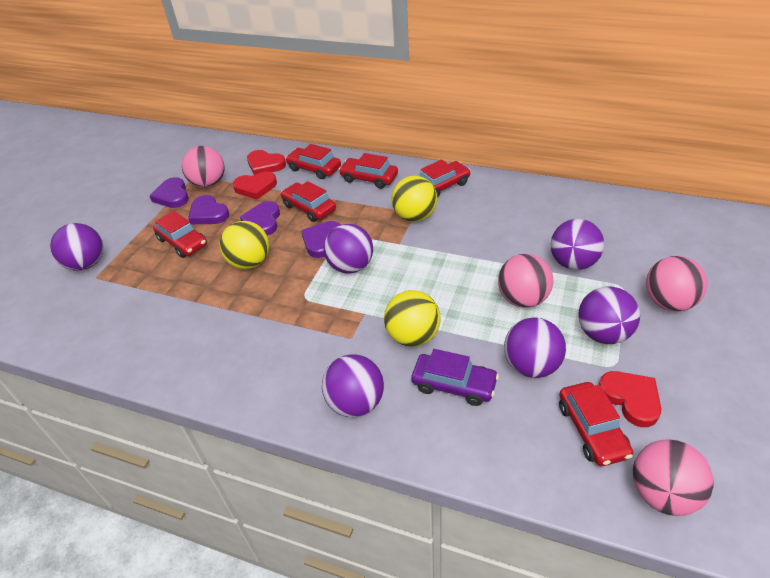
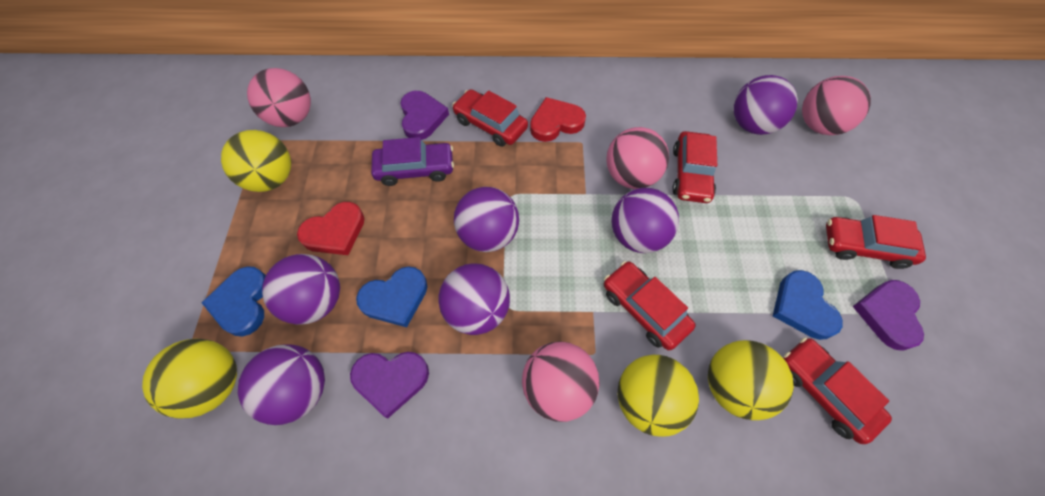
blue heart: 0 -> 3
purple heart: 4 -> 3
red car: 6 -> 5
red heart: 3 -> 2
yellow ball: 3 -> 4

